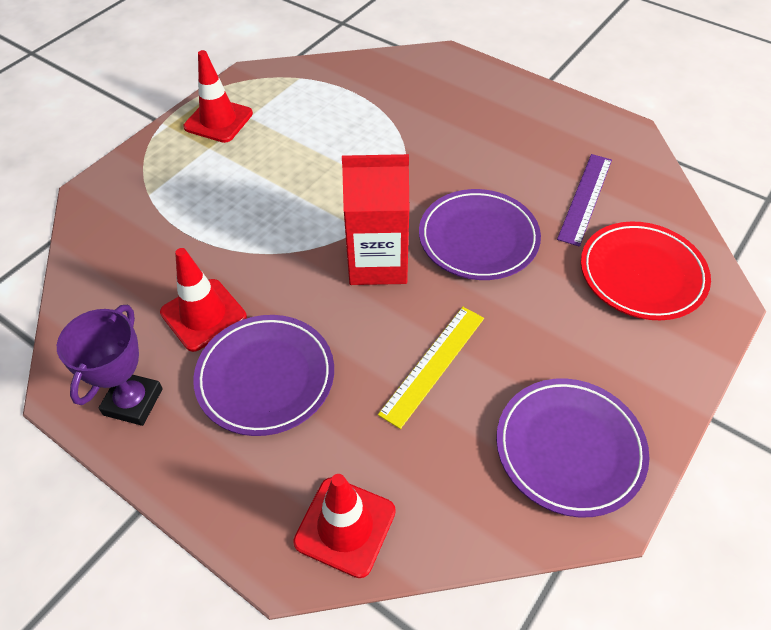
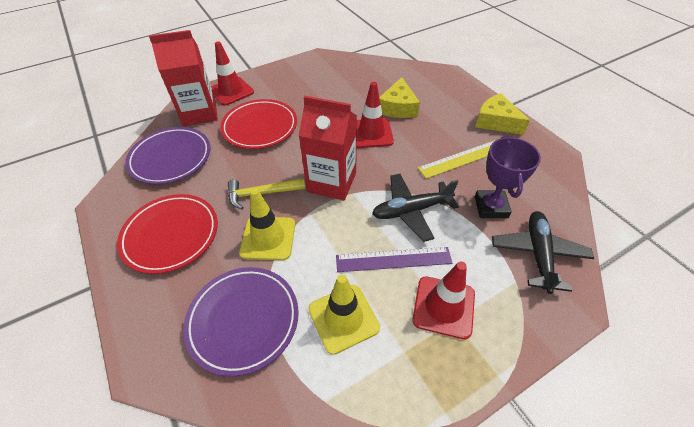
black plane: 0 -> 2
purple plate: 3 -> 2
red carton: 1 -> 2
red plate: 1 -> 2
yellow cheese: 0 -> 2
yellow hammer: 0 -> 1
yellow traffic cone: 0 -> 2

